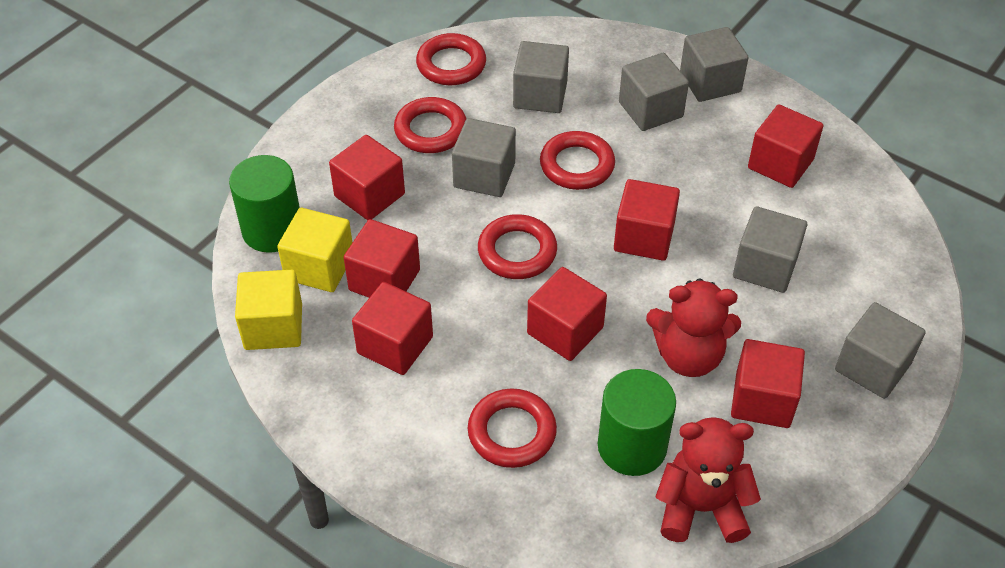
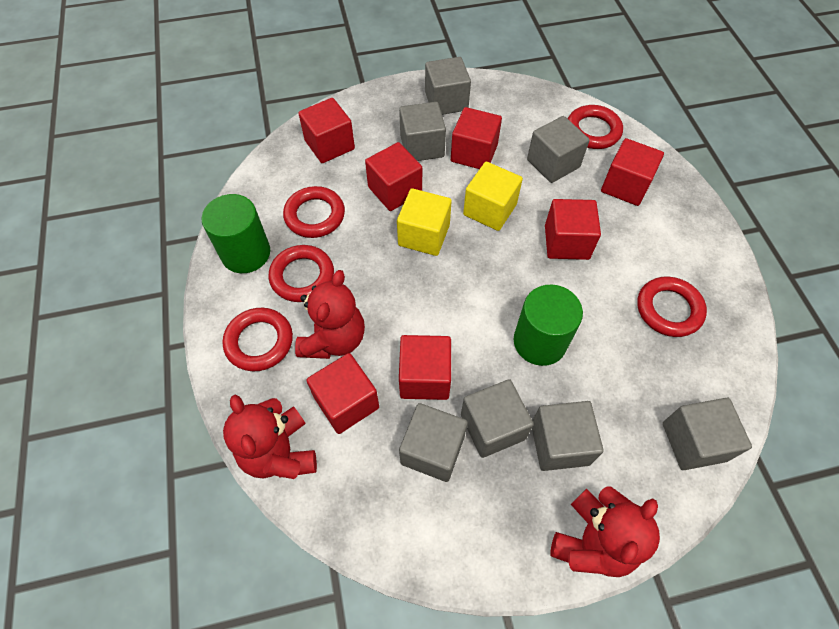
grey cube: 6 -> 7
red teddy bear: 2 -> 3

